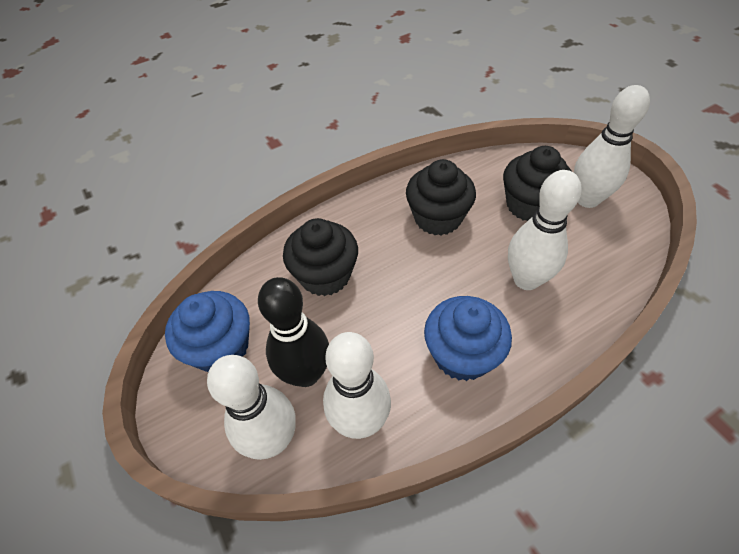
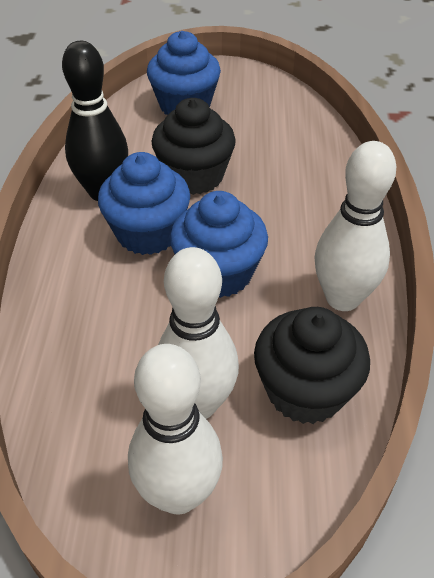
black cupcake: 3 -> 2
blue cupcake: 2 -> 3
white bowling pin: 4 -> 3

